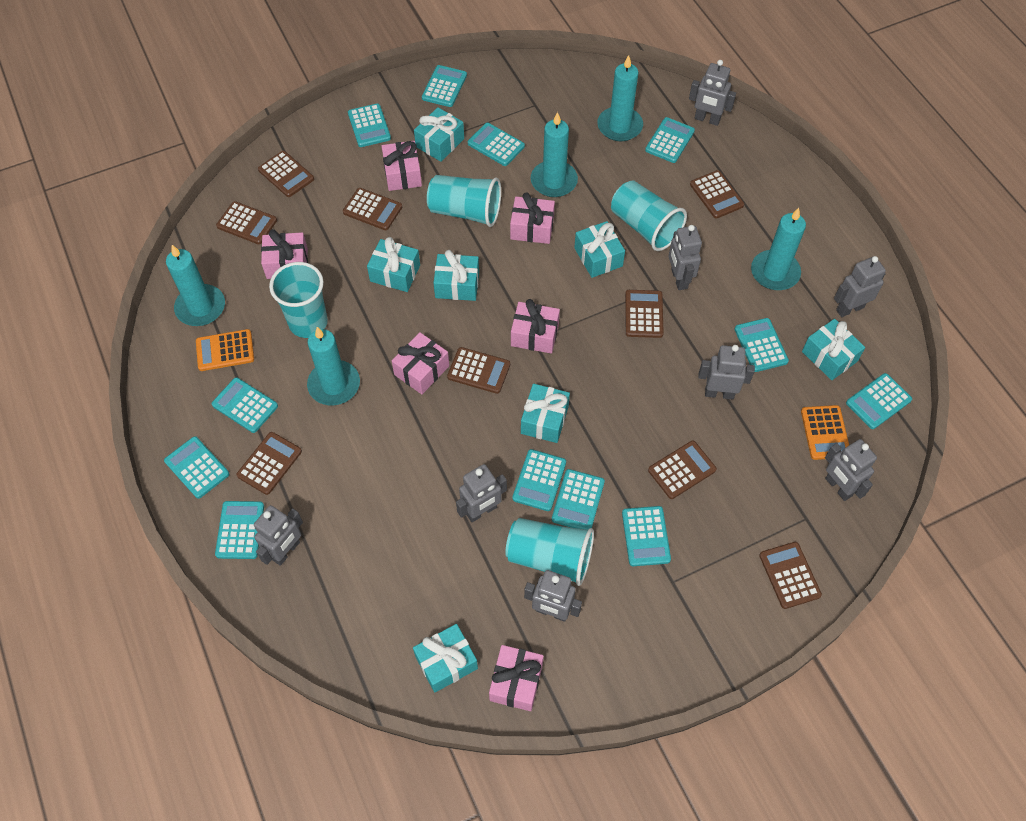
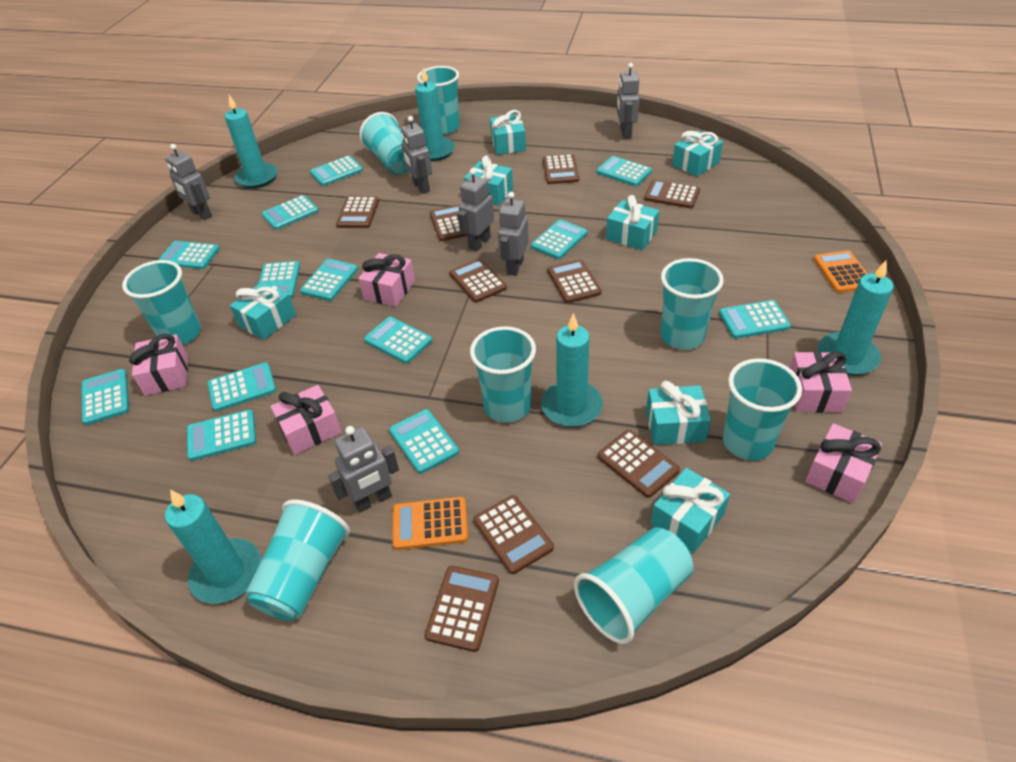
grey robot: 8 -> 6
pink gift: 6 -> 5
turquoise calculator: 12 -> 13
turquoise cup: 4 -> 8

